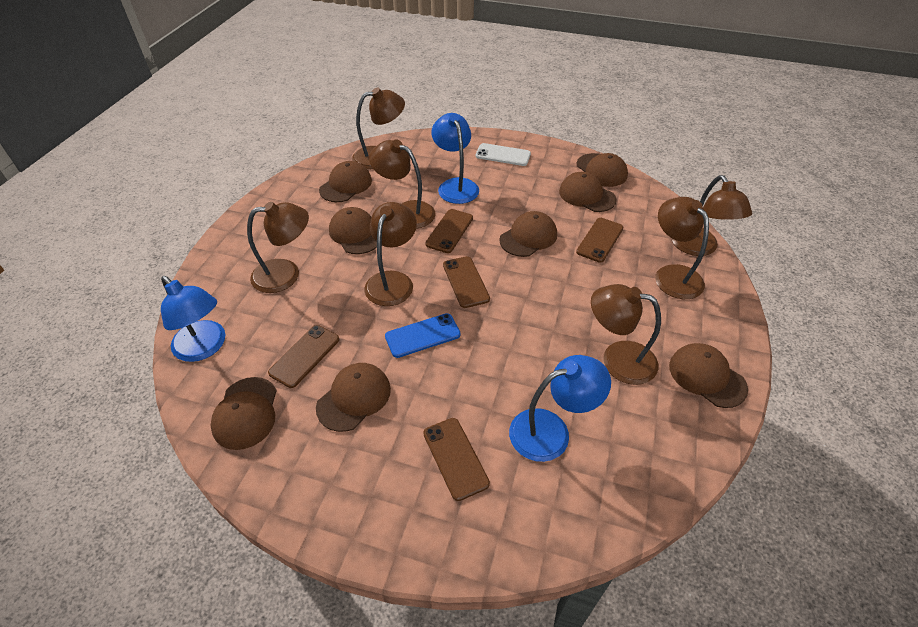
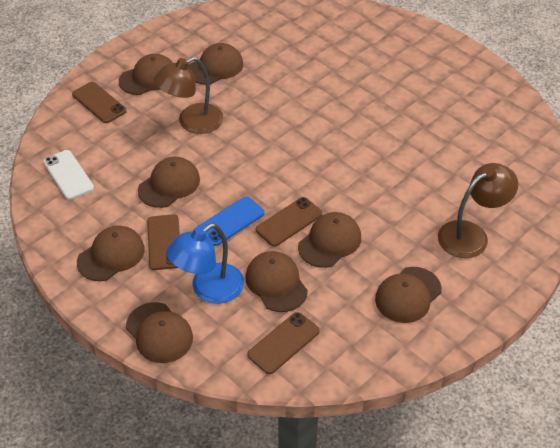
blue lamp: 3 -> 1
brown lamp: 7 -> 2
brown phone: 5 -> 4

